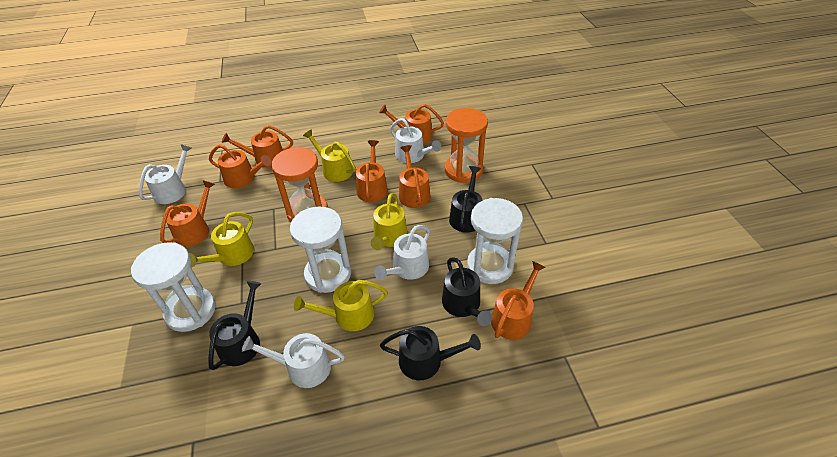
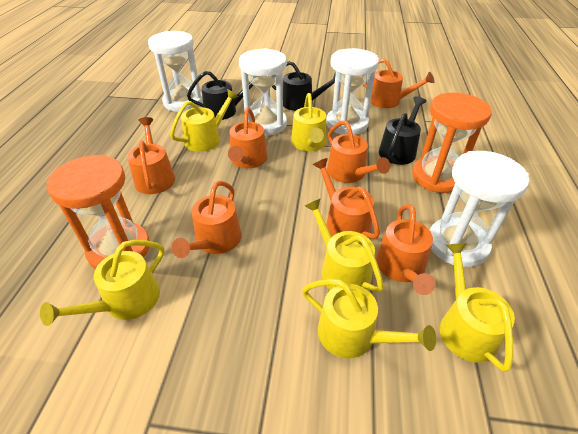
black watering can: 4 -> 3
white hourglass: 3 -> 4
white watering can: 4 -> 0
yellow watering can: 4 -> 6

